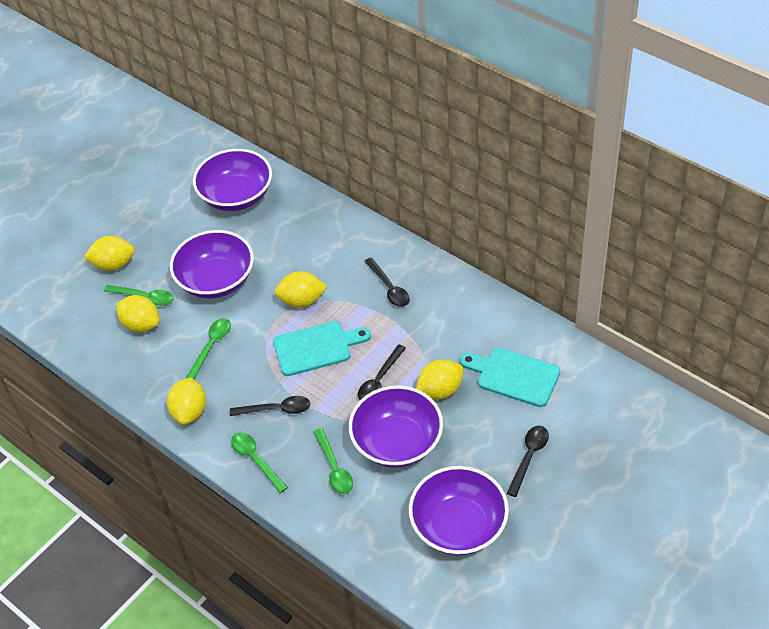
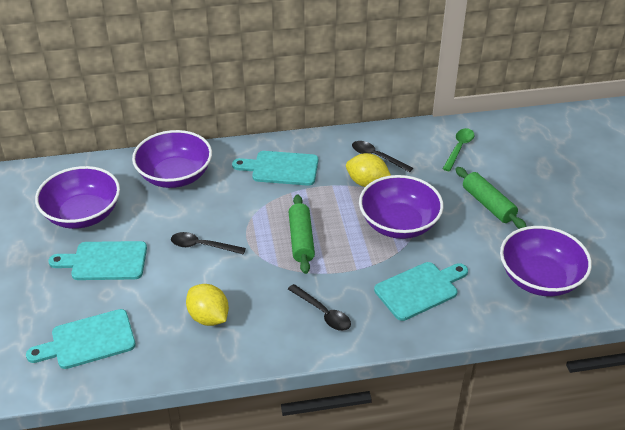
black spoon: 4 -> 3
green rolling pin: 0 -> 2
green spoon: 4 -> 1
turquoise cutting board: 2 -> 4
yellow lemon: 5 -> 2

